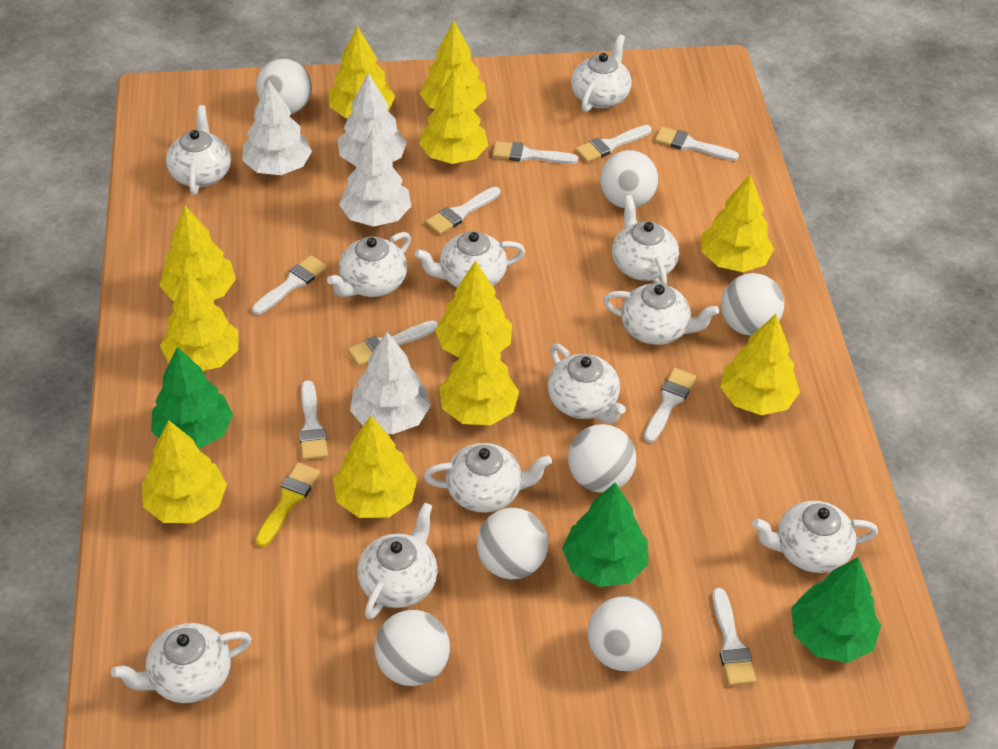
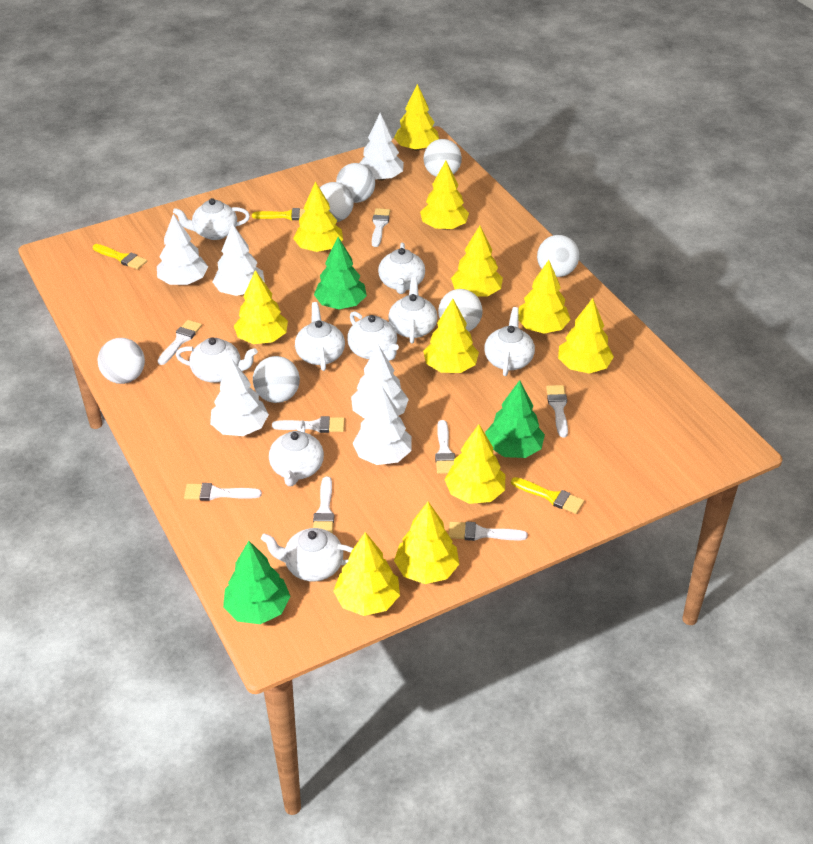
white brush: 9 -> 8
white teapot: 11 -> 9
white tree: 4 -> 6
yellow brush: 1 -> 3

